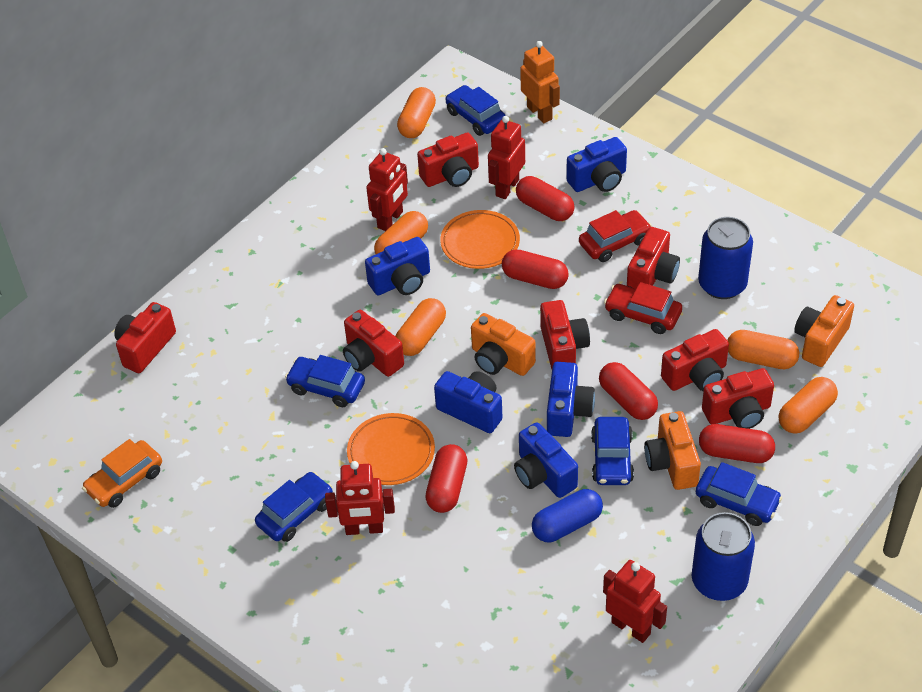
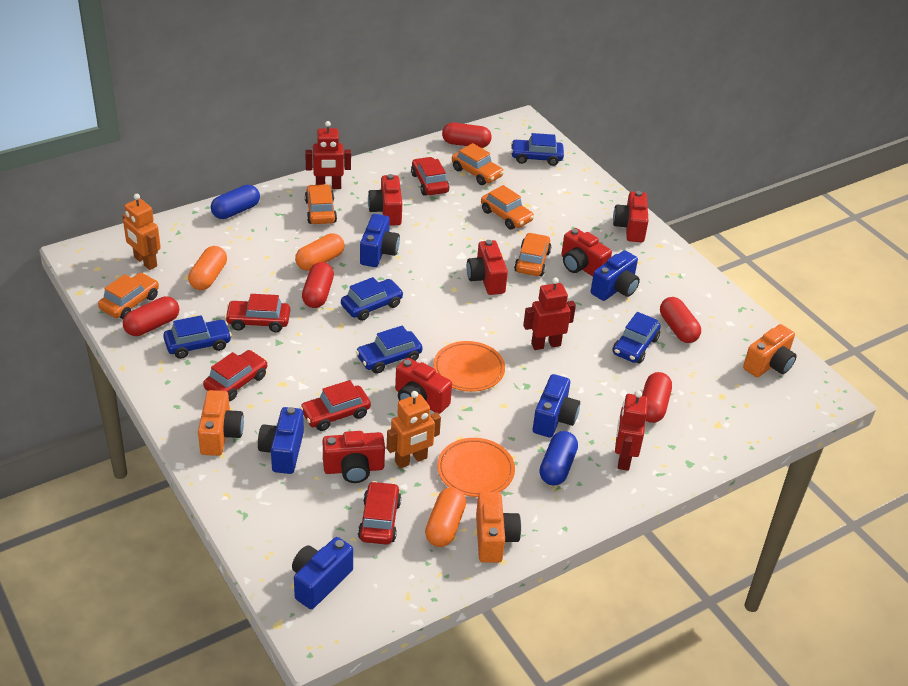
blue can: 2 -> 0
blue capsule: 1 -> 2
orange capsule: 5 -> 3
orange car: 1 -> 5
orange robot: 1 -> 2
red camera: 7 -> 6
red car: 2 -> 5
red robot: 4 -> 3

